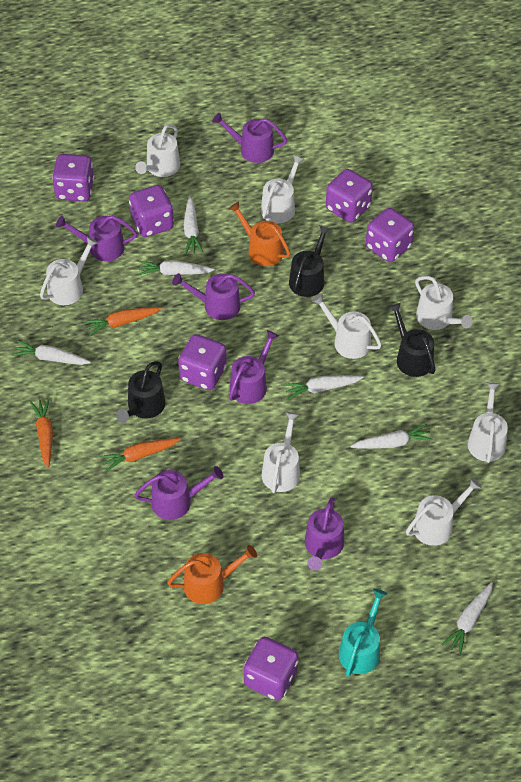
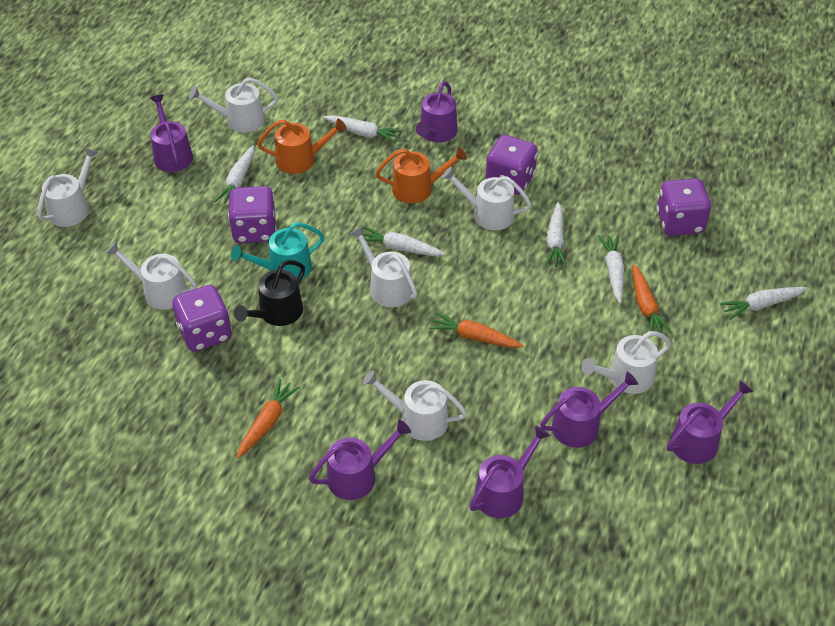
black watering can: 3 -> 1
purple dice: 6 -> 4
white watering can: 8 -> 7

